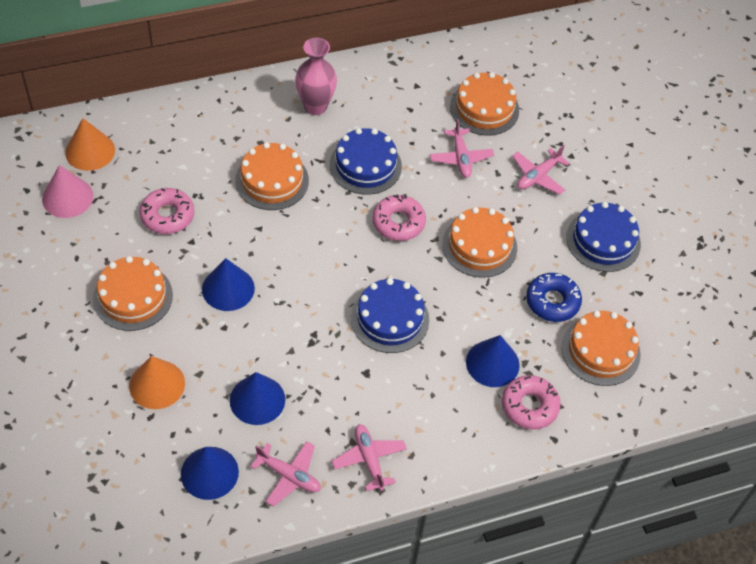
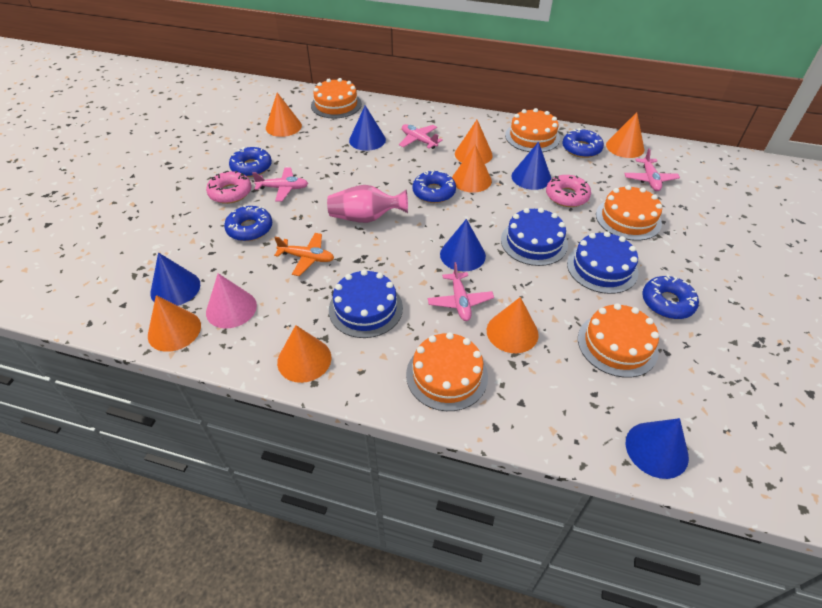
blue cone: 4 -> 5
blue donut: 1 -> 5
orange cone: 2 -> 7
orange plane: 0 -> 1
pink donut: 3 -> 2

